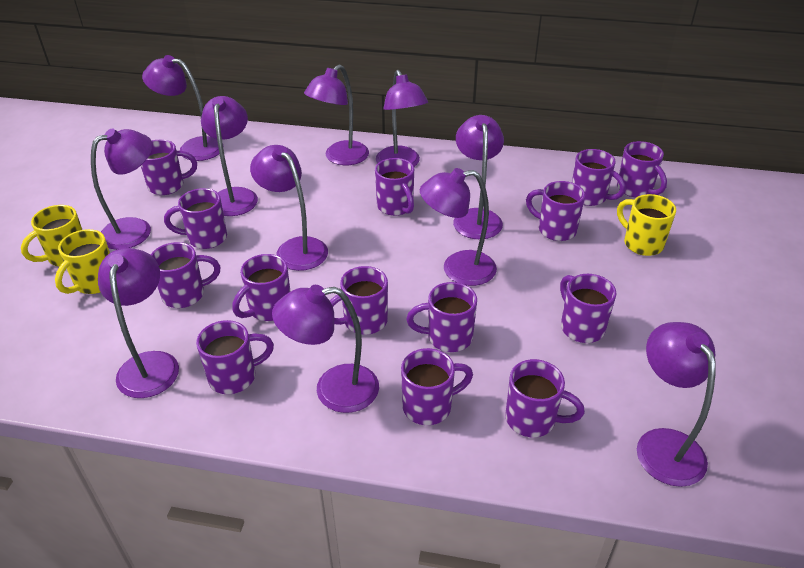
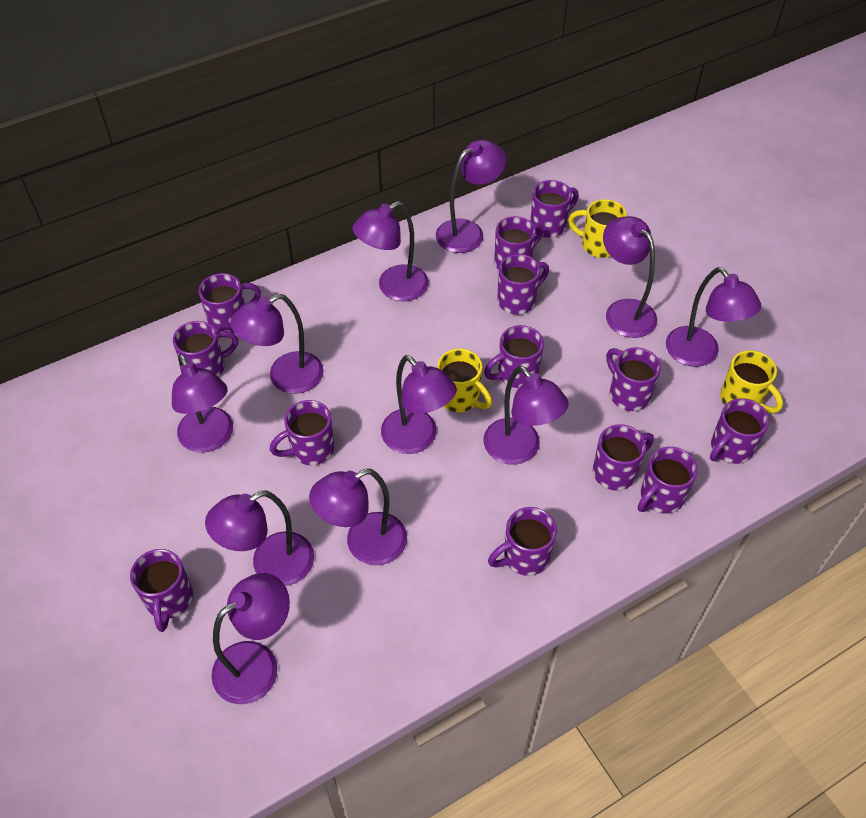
purple mug: 14 -> 13

